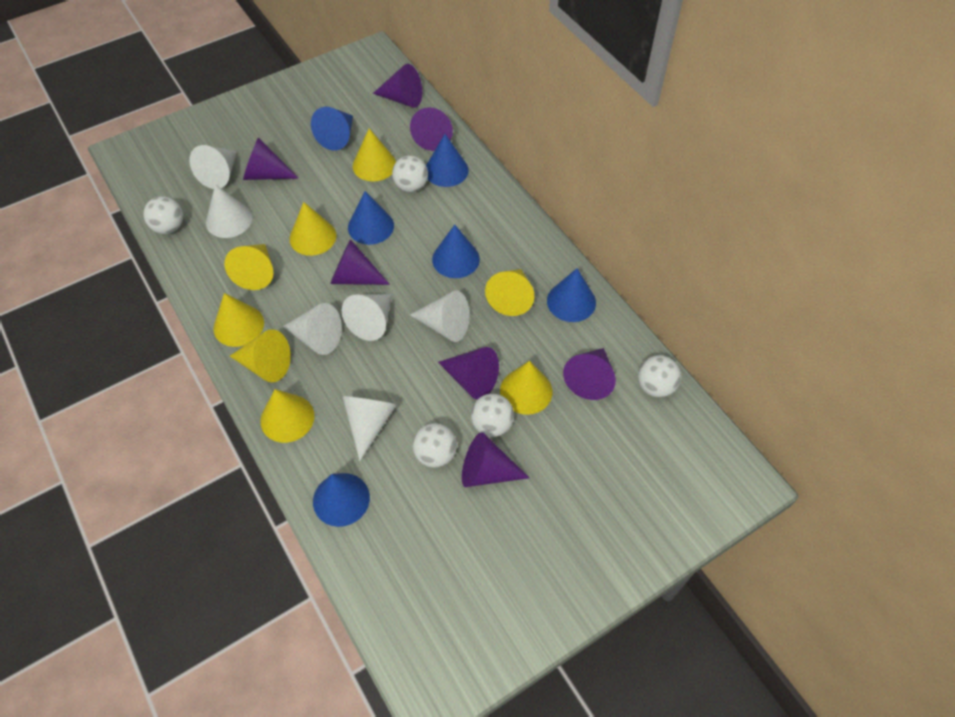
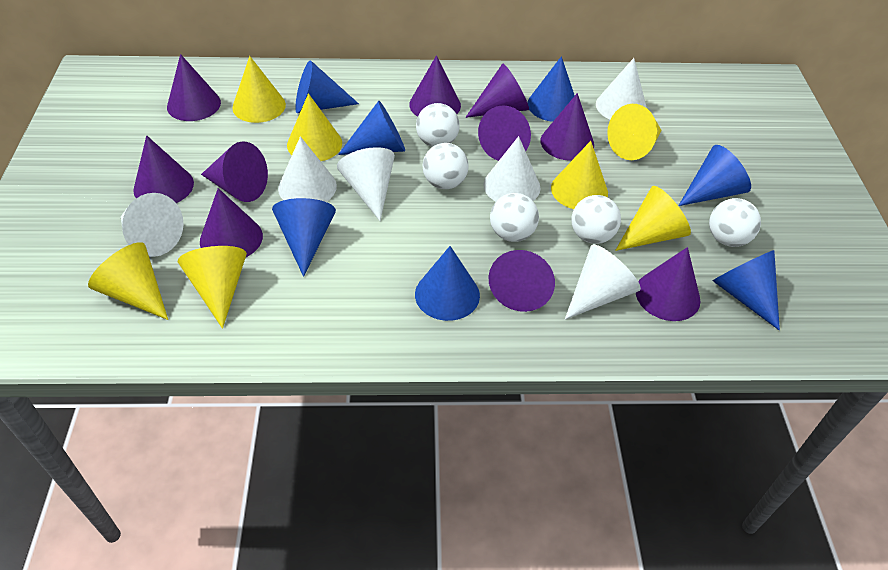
blue cone: 6 -> 7
purple cone: 7 -> 10
yellow cone: 8 -> 7

